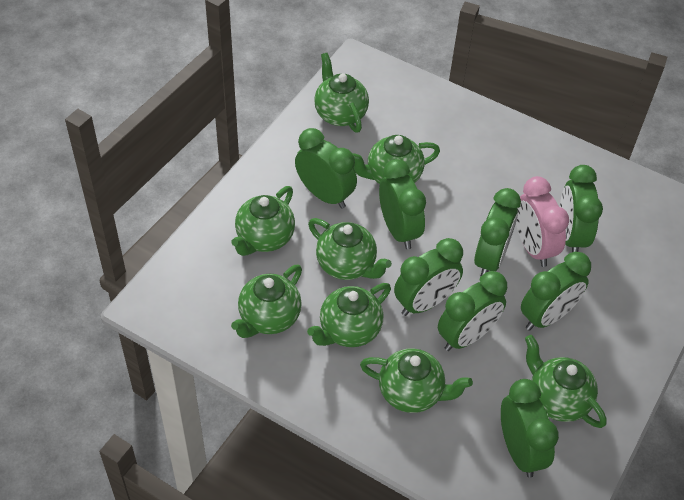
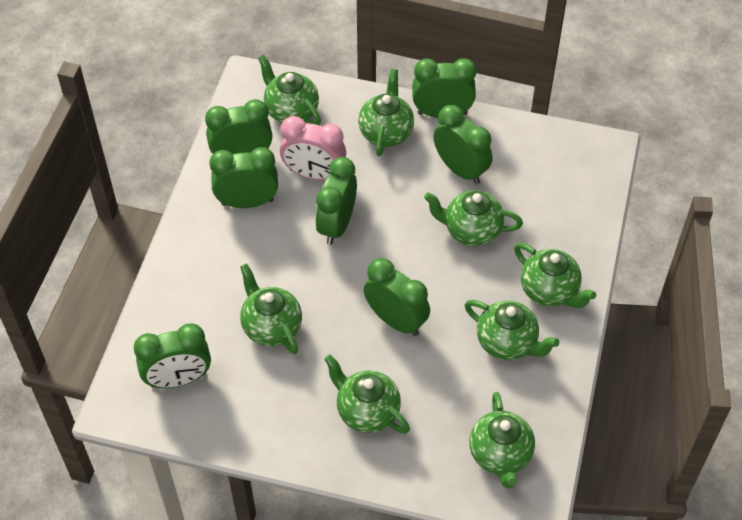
green clock: 8 -> 7

